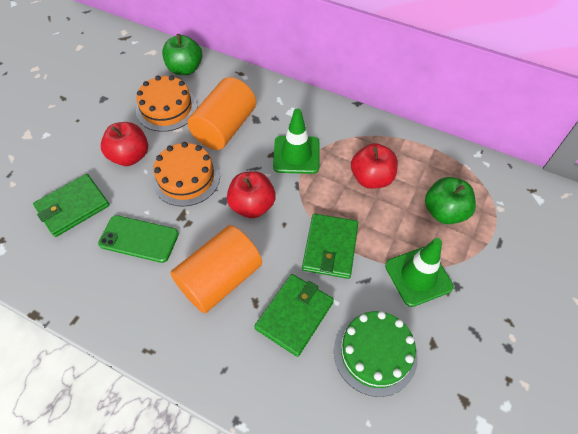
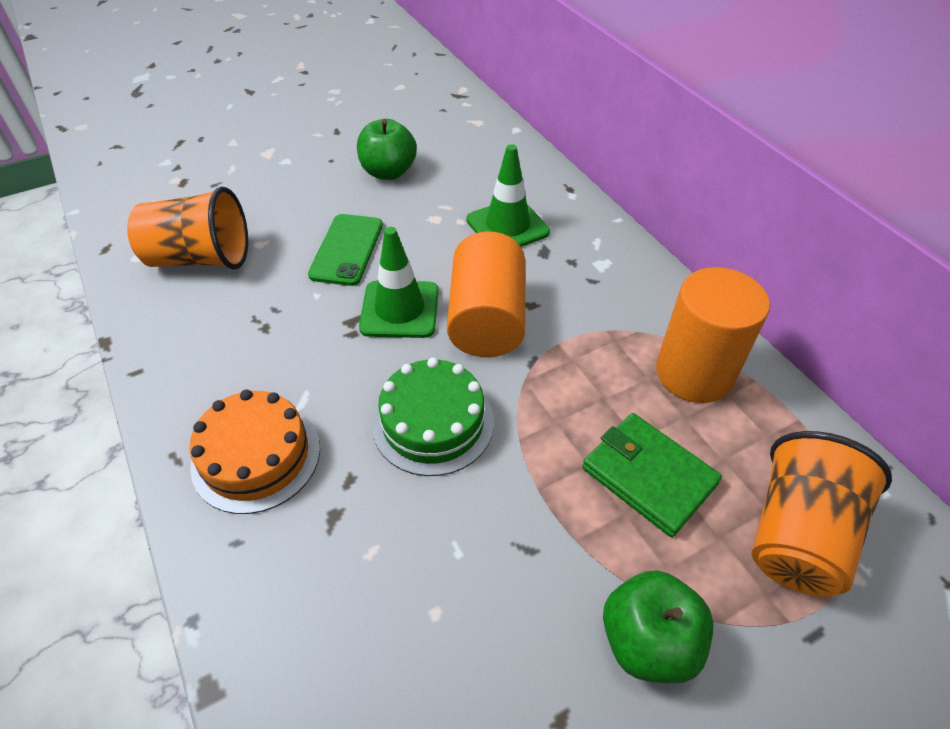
green wallet: 3 -> 1
orange cake: 2 -> 1
orange cup: 0 -> 2
red apple: 3 -> 0

